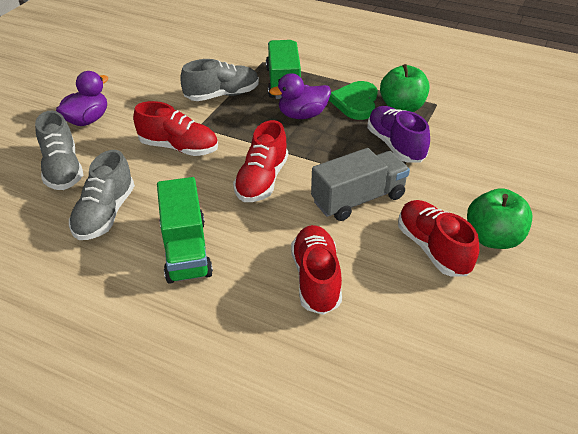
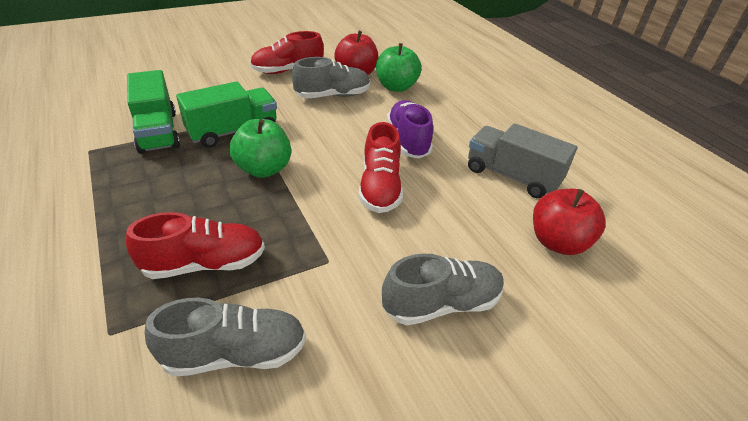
green heart: 1 -> 0
purple duck: 2 -> 0
red apple: 0 -> 2
red shoe: 4 -> 3

